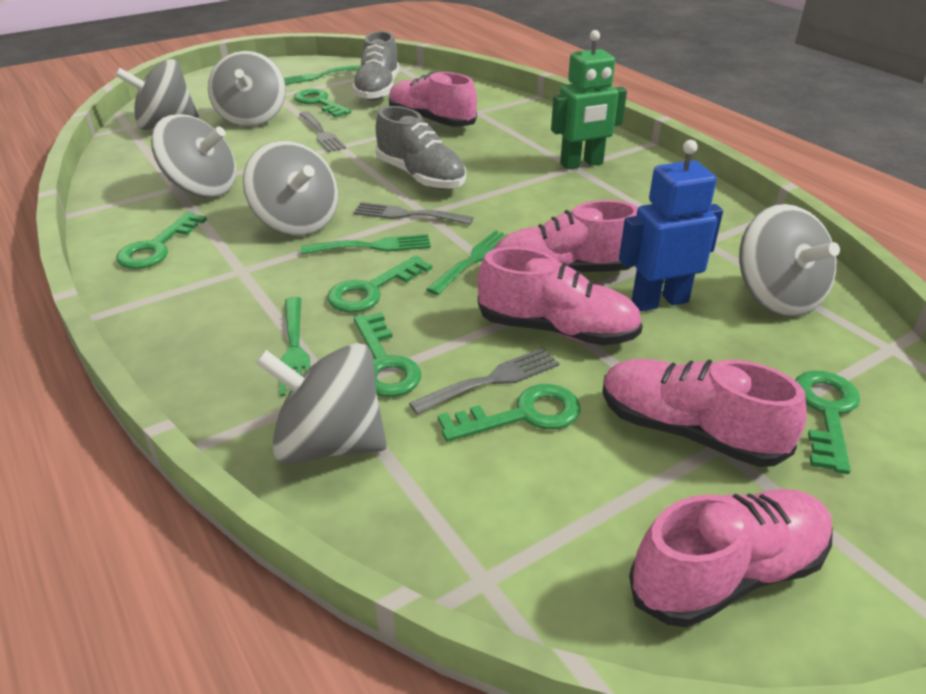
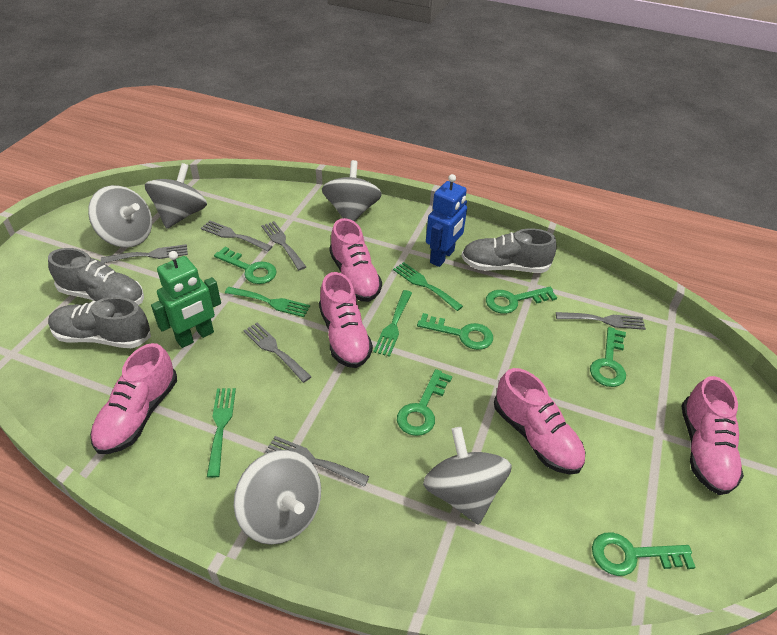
grey fork: 3 -> 6
grey shoe: 2 -> 3
grey spinning top: 6 -> 5

